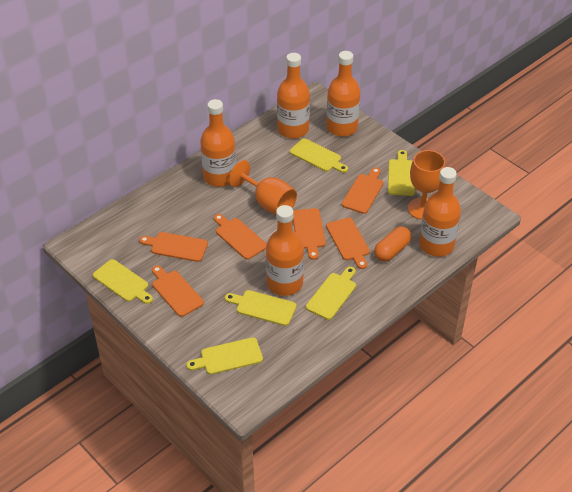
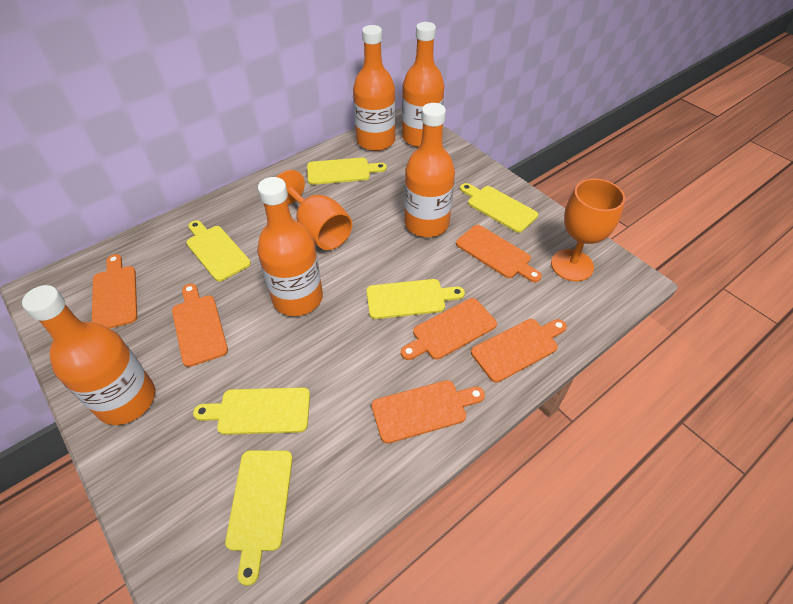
orange capsule: 1 -> 0

